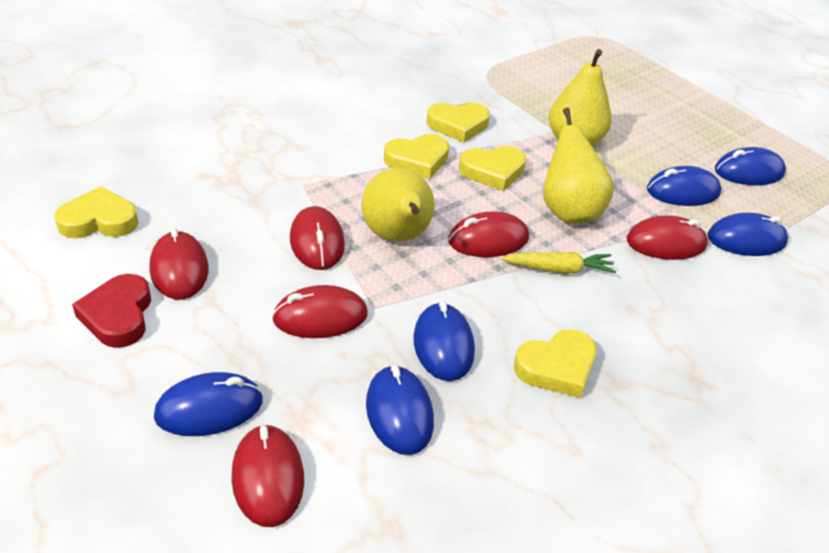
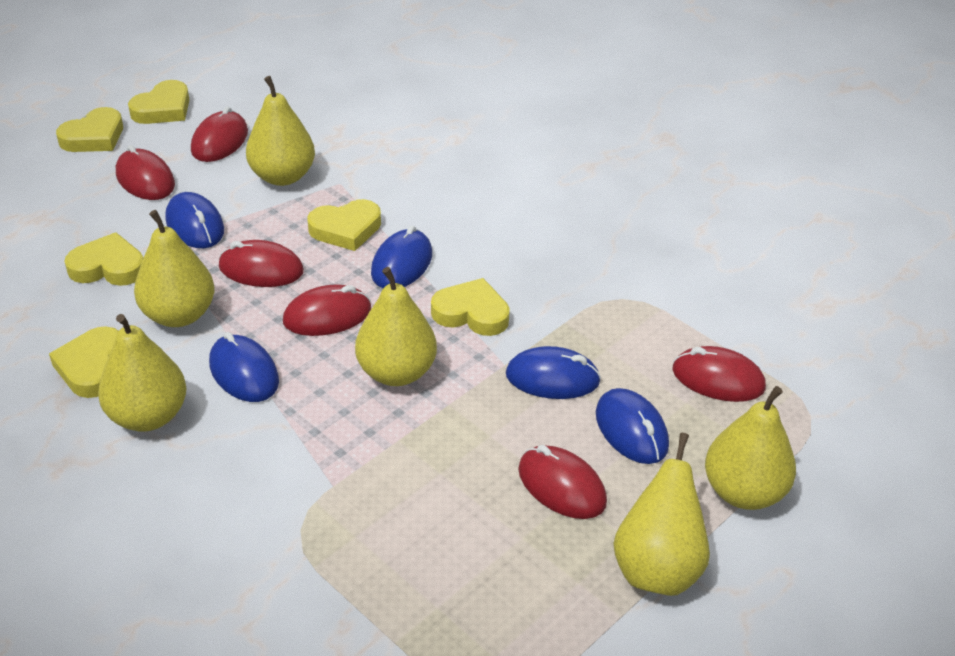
blue mouse: 6 -> 5
red heart: 1 -> 0
yellow carrot: 1 -> 0
yellow heart: 5 -> 6
yellow pear: 3 -> 6

